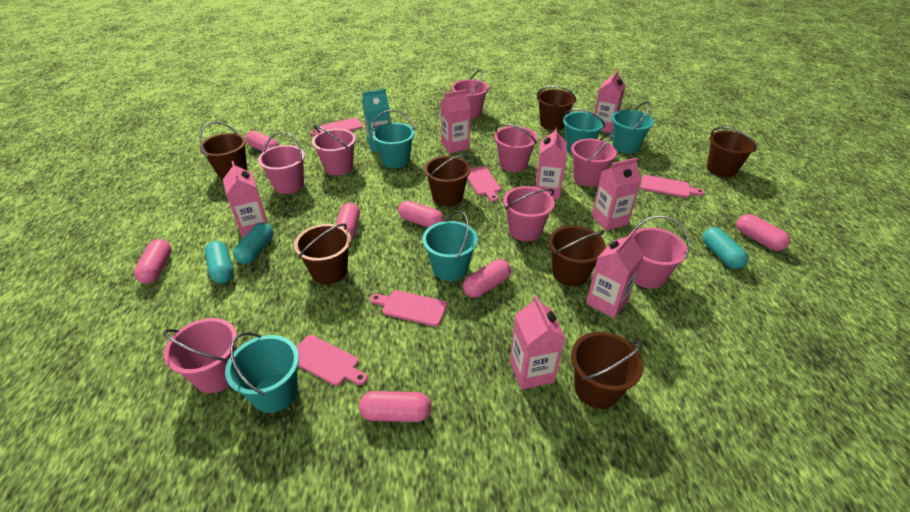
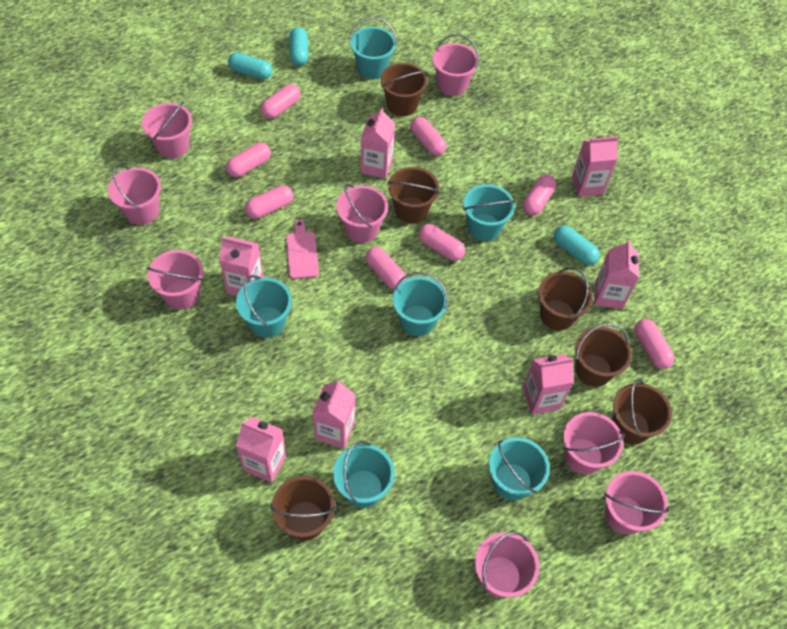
brown bucket: 7 -> 6
pink capsule: 7 -> 8
pink cutting board: 5 -> 1
turquoise bucket: 5 -> 6
turquoise carton: 1 -> 0

